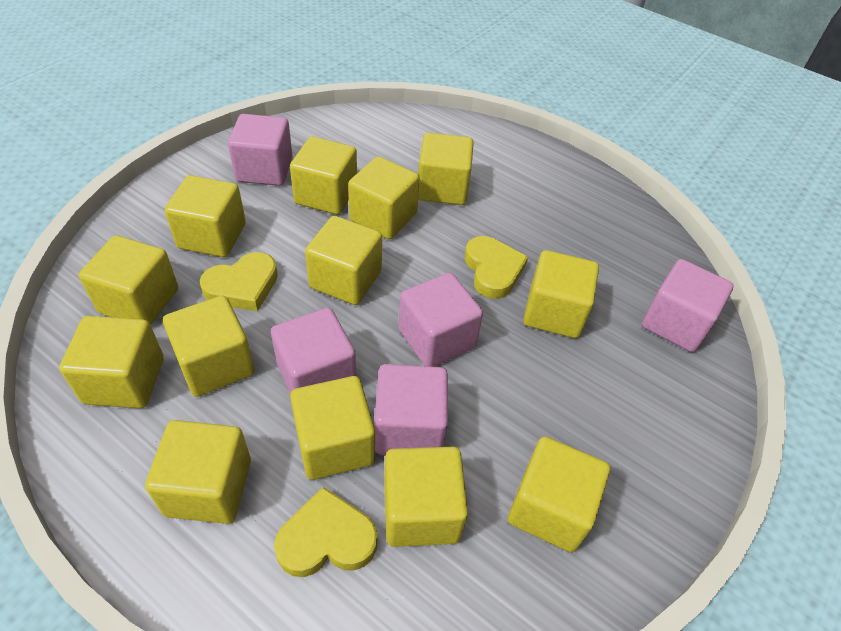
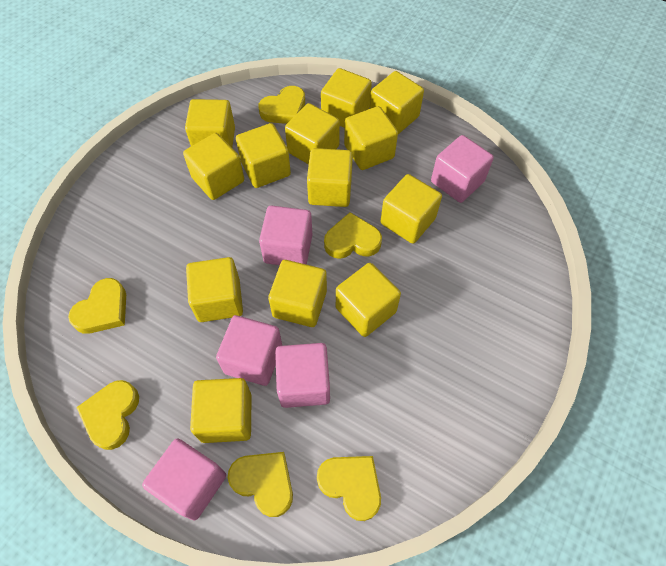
yellow heart: 3 -> 6

